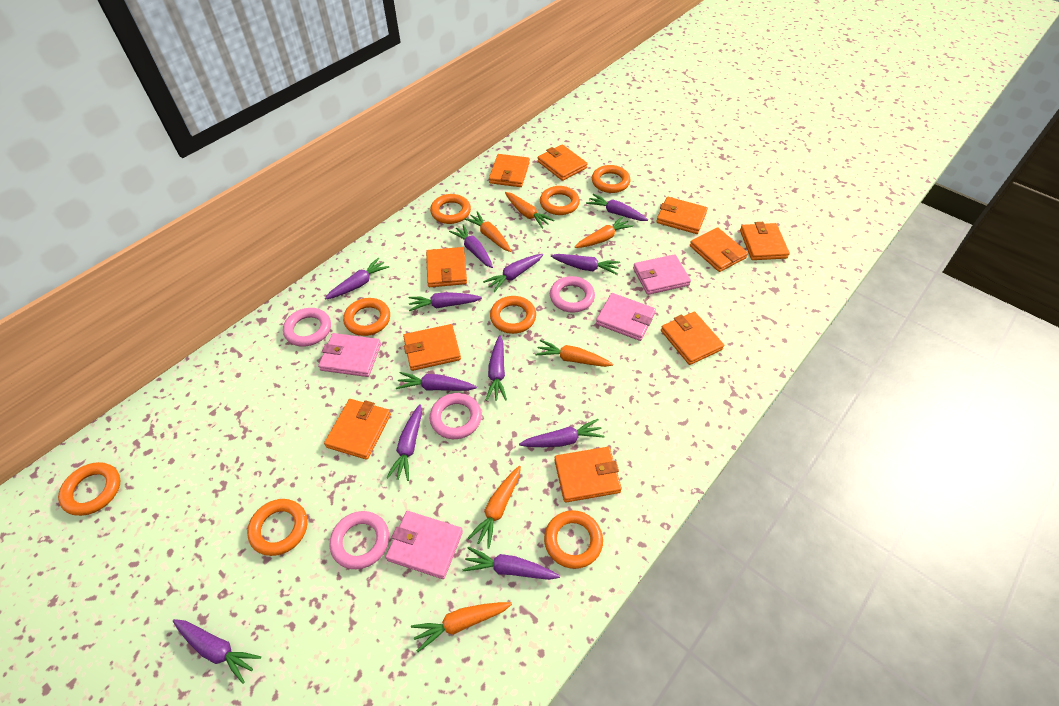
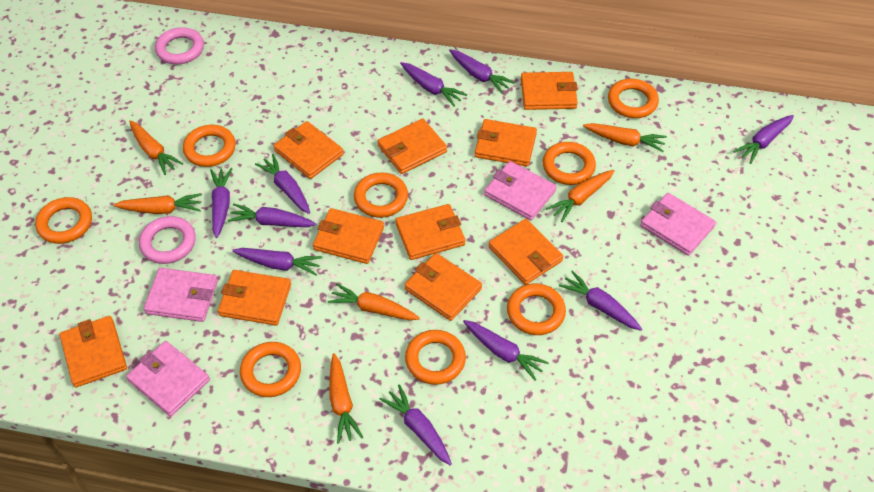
pink ring: 4 -> 2
purple carrot: 12 -> 10

